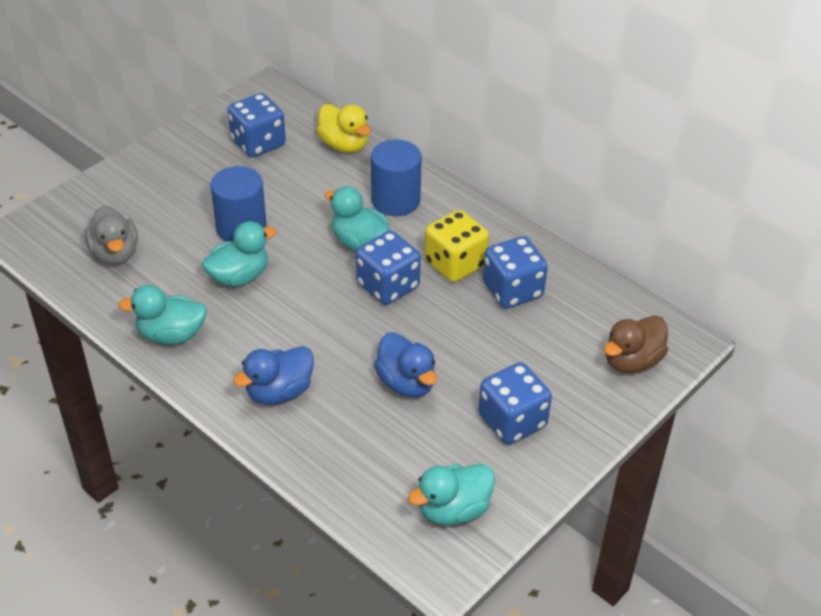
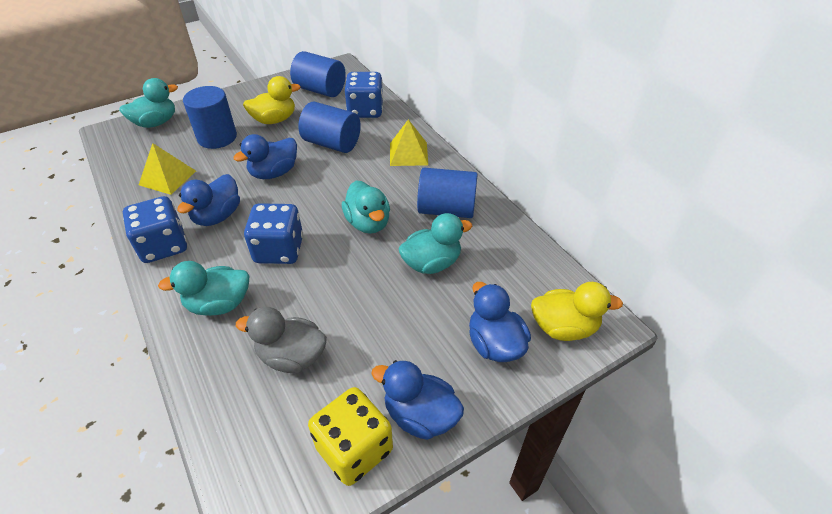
blue cylinder: 2 -> 4
blue dice: 4 -> 3
blue duck: 2 -> 4
brown duck: 1 -> 0
yellow duck: 1 -> 2
yellow pyramid: 0 -> 2

